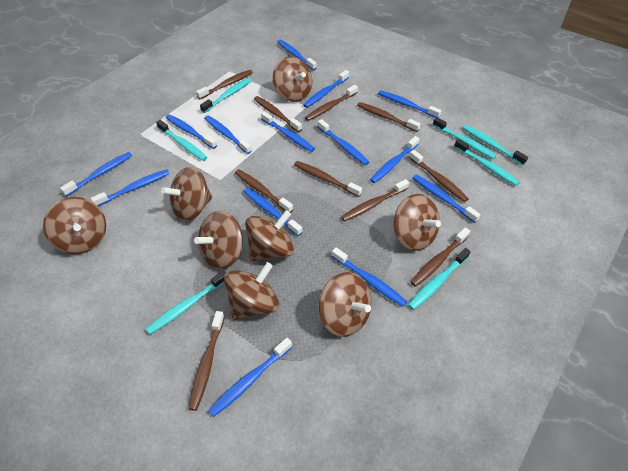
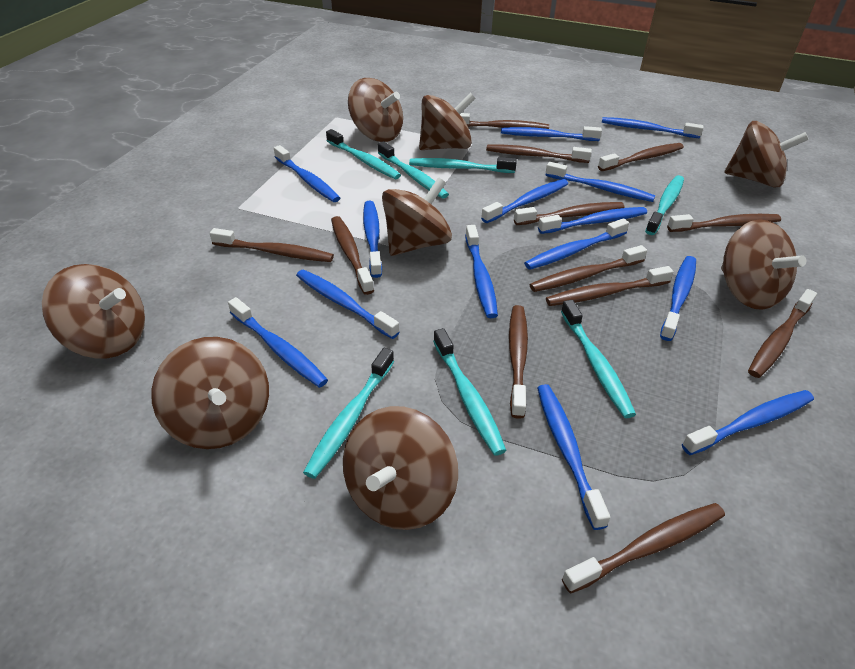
brown toothbrush: 10 -> 12

